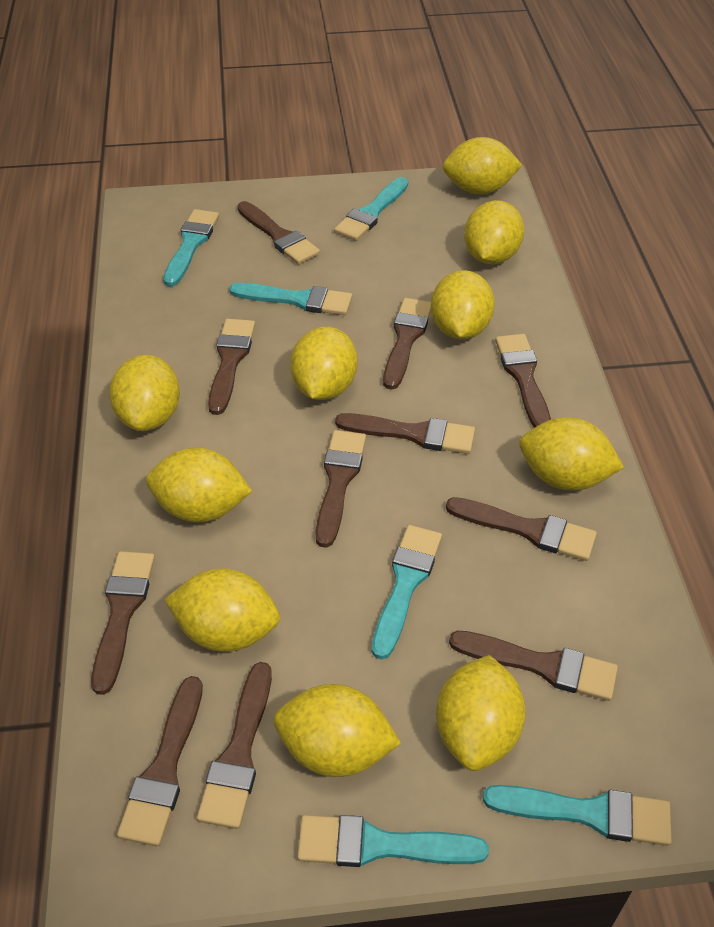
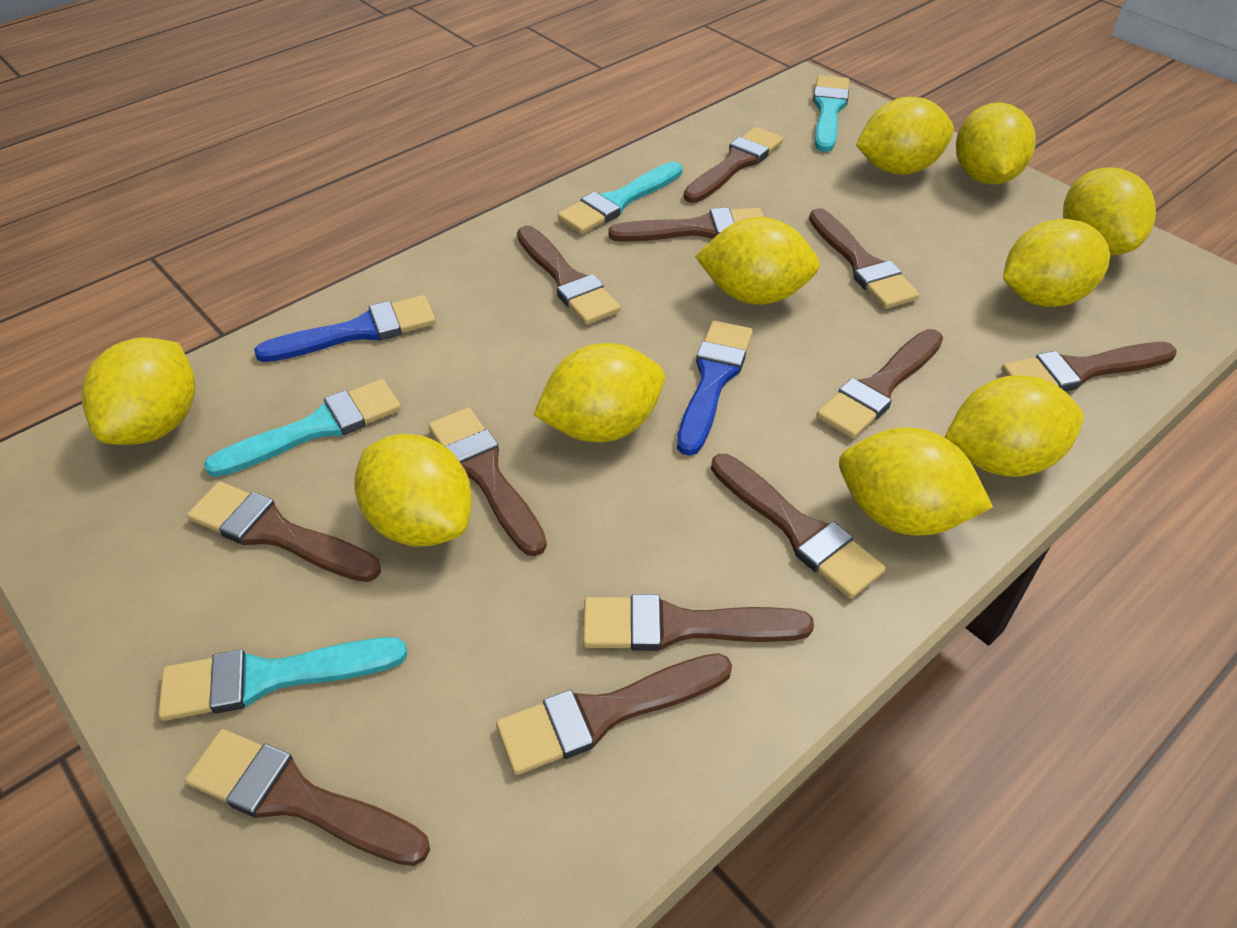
blue brush: 0 -> 2
brown brush: 11 -> 12
turquoise brush: 6 -> 4

